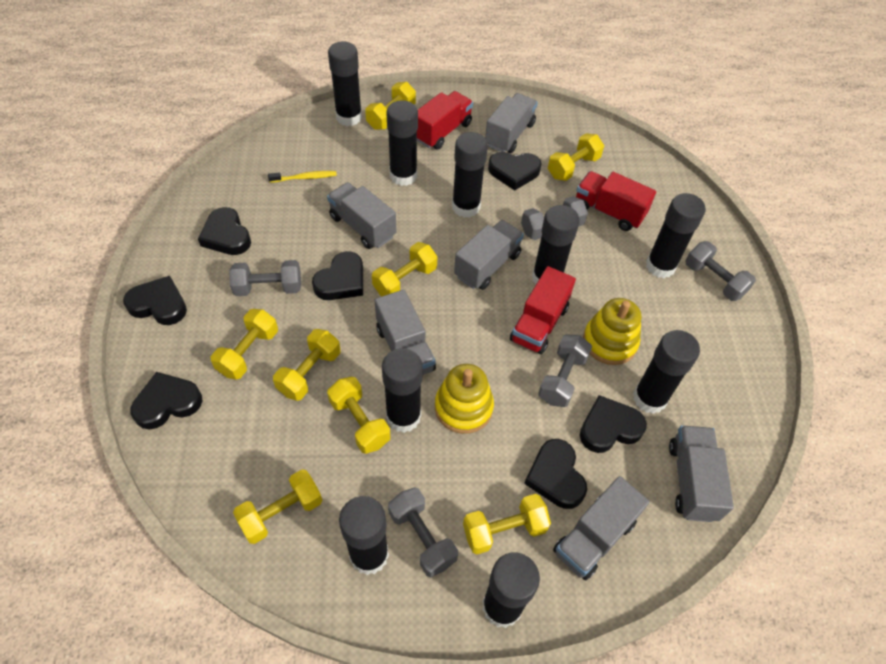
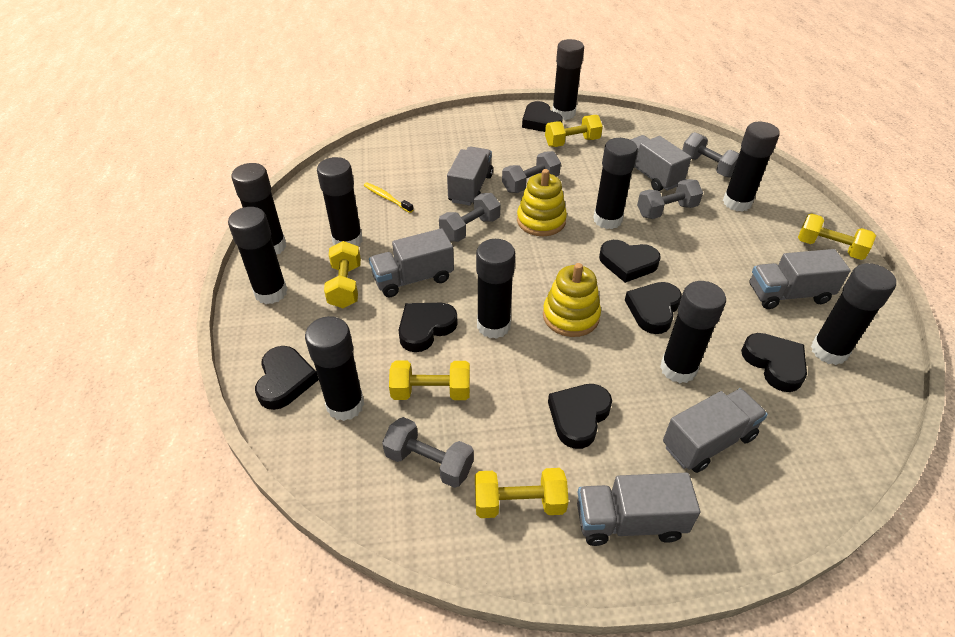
black glue stick: 9 -> 10
red truck: 3 -> 0
yellow dumbbell: 8 -> 5

